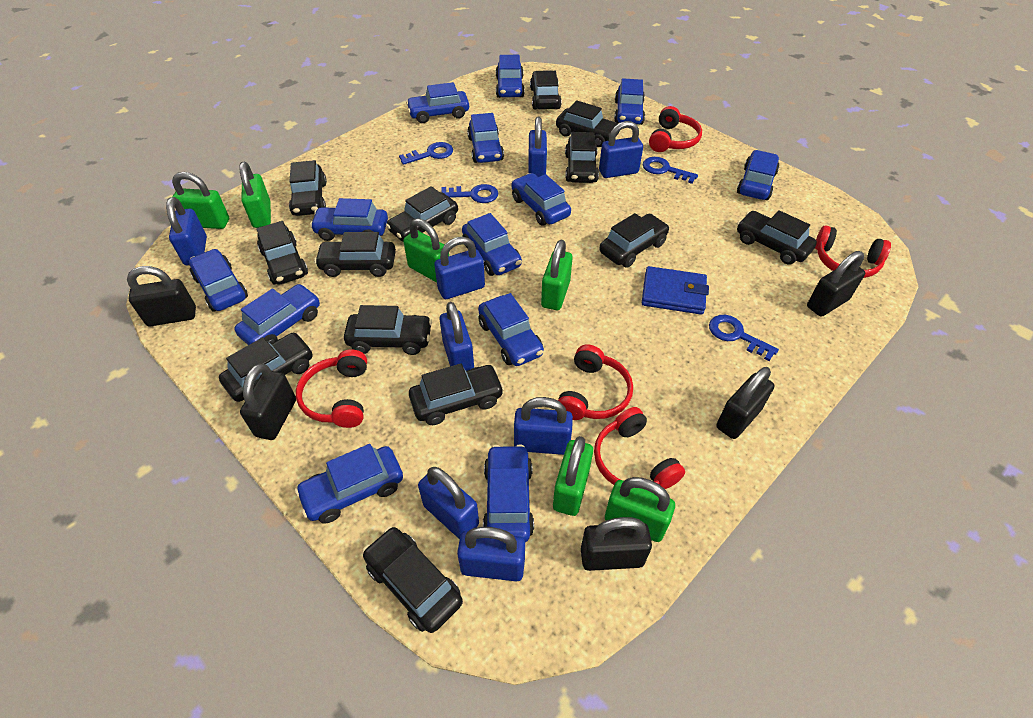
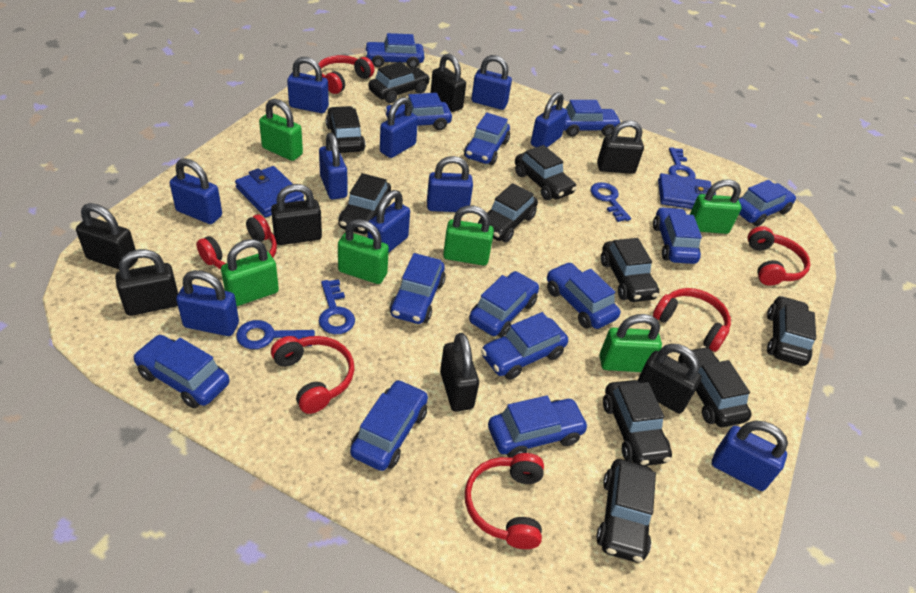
black car: 13 -> 10
black padlock: 5 -> 7
blue padlock: 8 -> 10
blue wallet: 1 -> 2
red headphones: 5 -> 6

